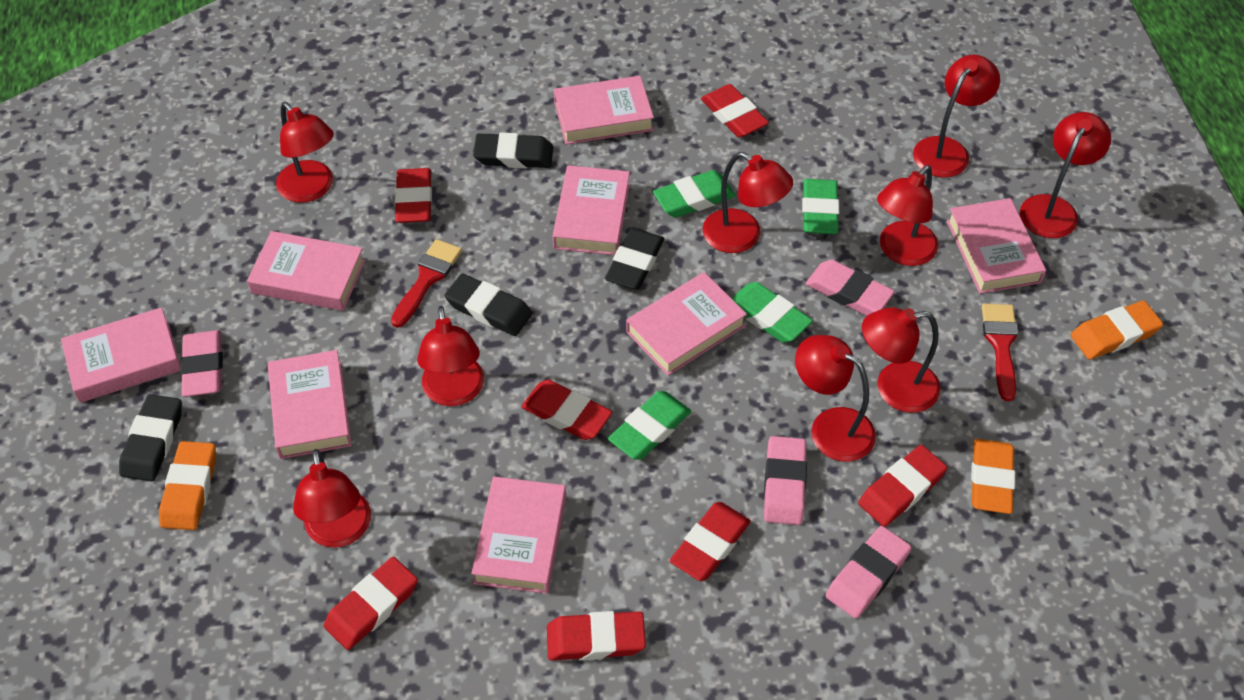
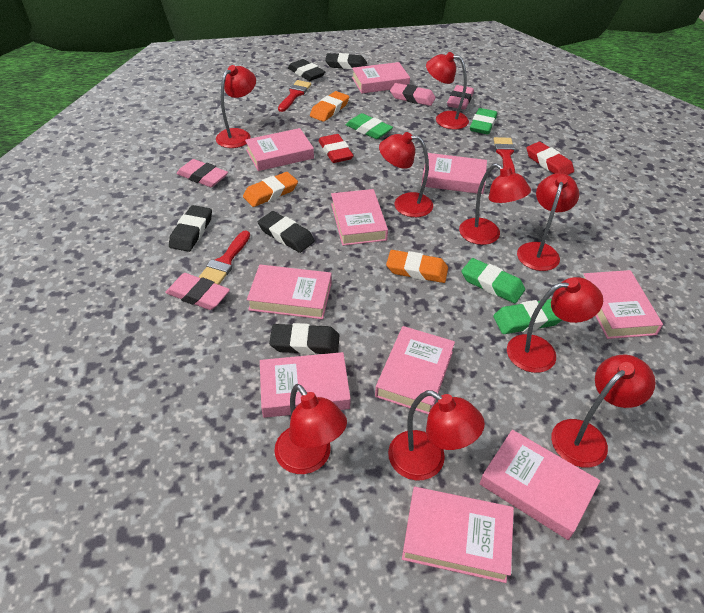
black eraser: 4 -> 5
pink book: 8 -> 10
red brush: 2 -> 3
red eraser: 7 -> 2

